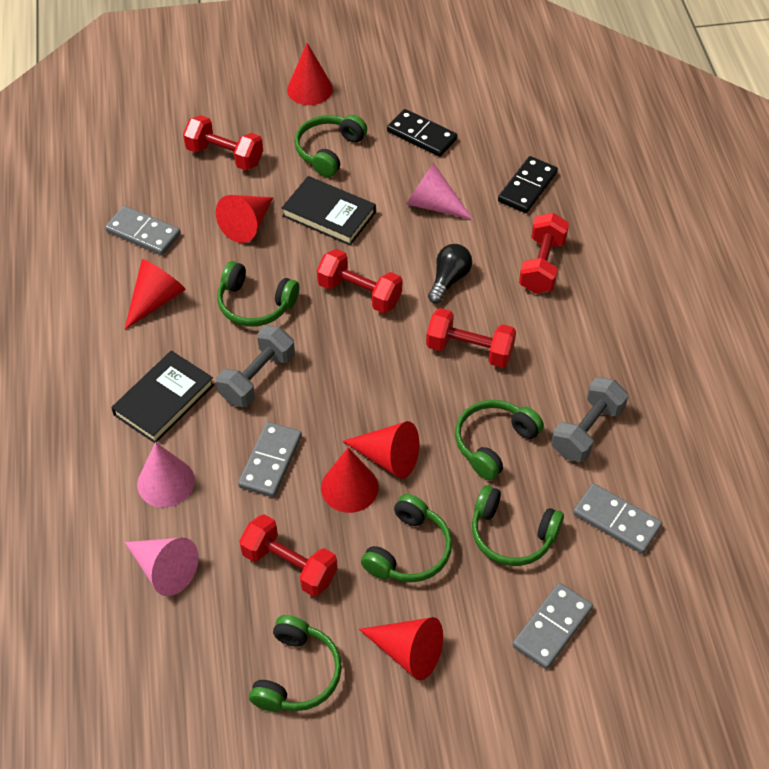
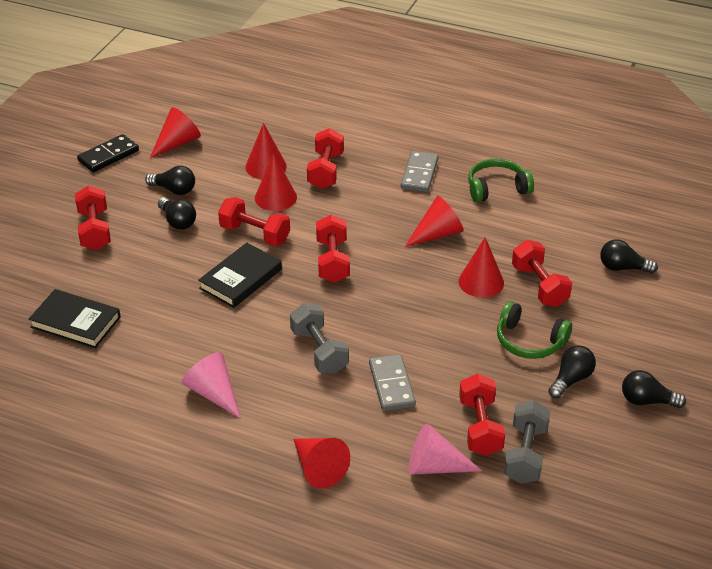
black domino: 2 -> 1
black light bulb: 1 -> 5
green headphones: 6 -> 2
grey domino: 4 -> 2
pink cone: 3 -> 2
red dumbbell: 5 -> 6

